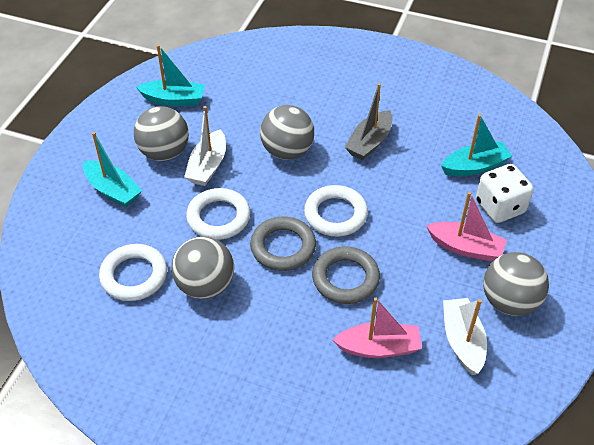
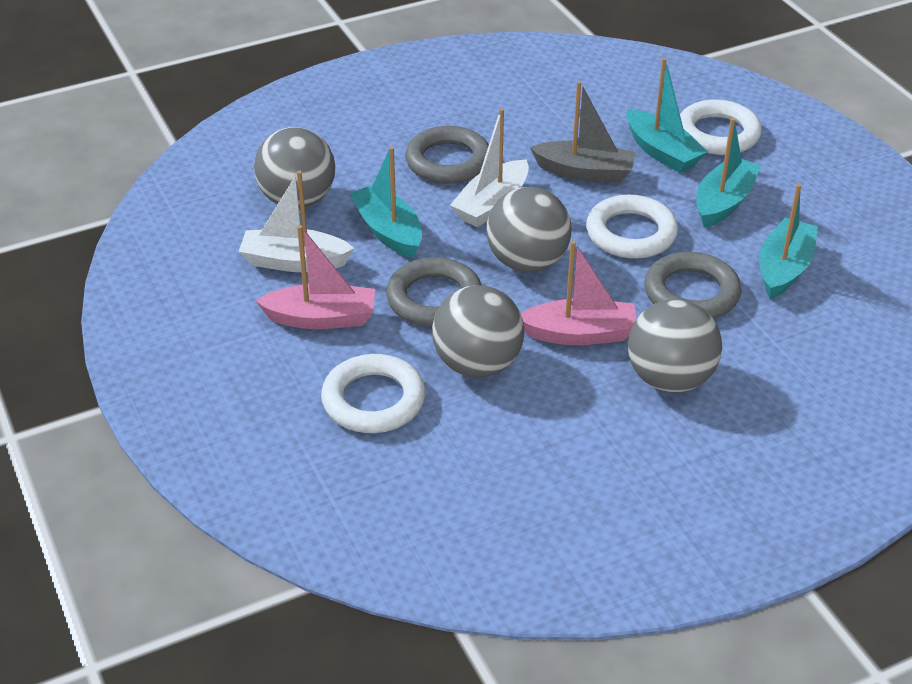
grey ring: 2 -> 3
turquoise boat: 3 -> 4
white dice: 1 -> 0

